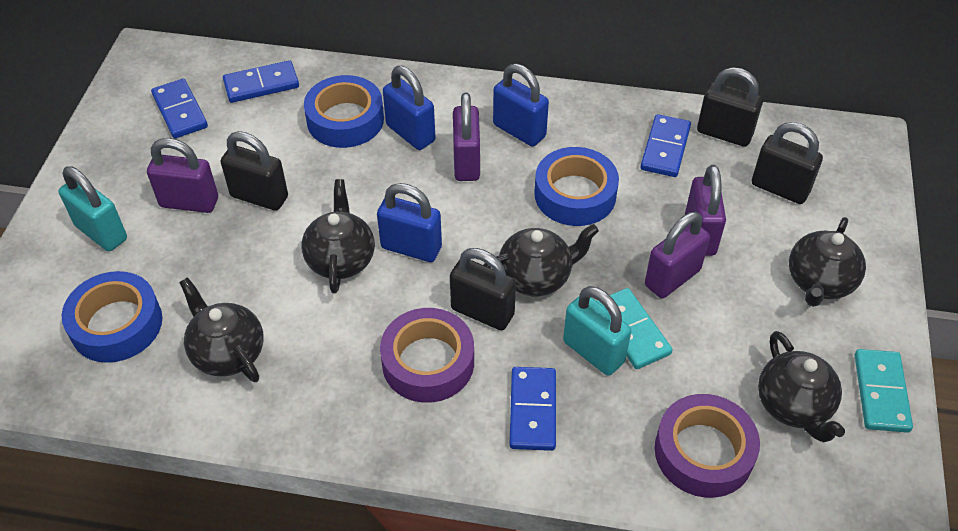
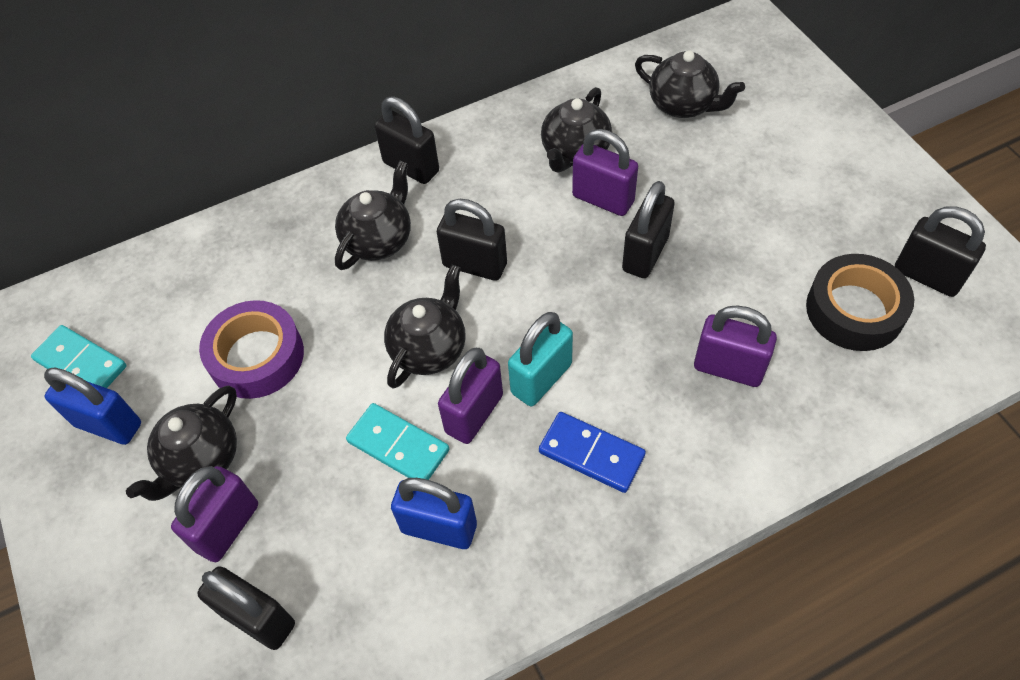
black padlock: 4 -> 5
black tape: 0 -> 1
blue domino: 4 -> 1
blue padlock: 3 -> 2
blue tape: 3 -> 0
purple tape: 2 -> 1
turquoise padlock: 2 -> 1

